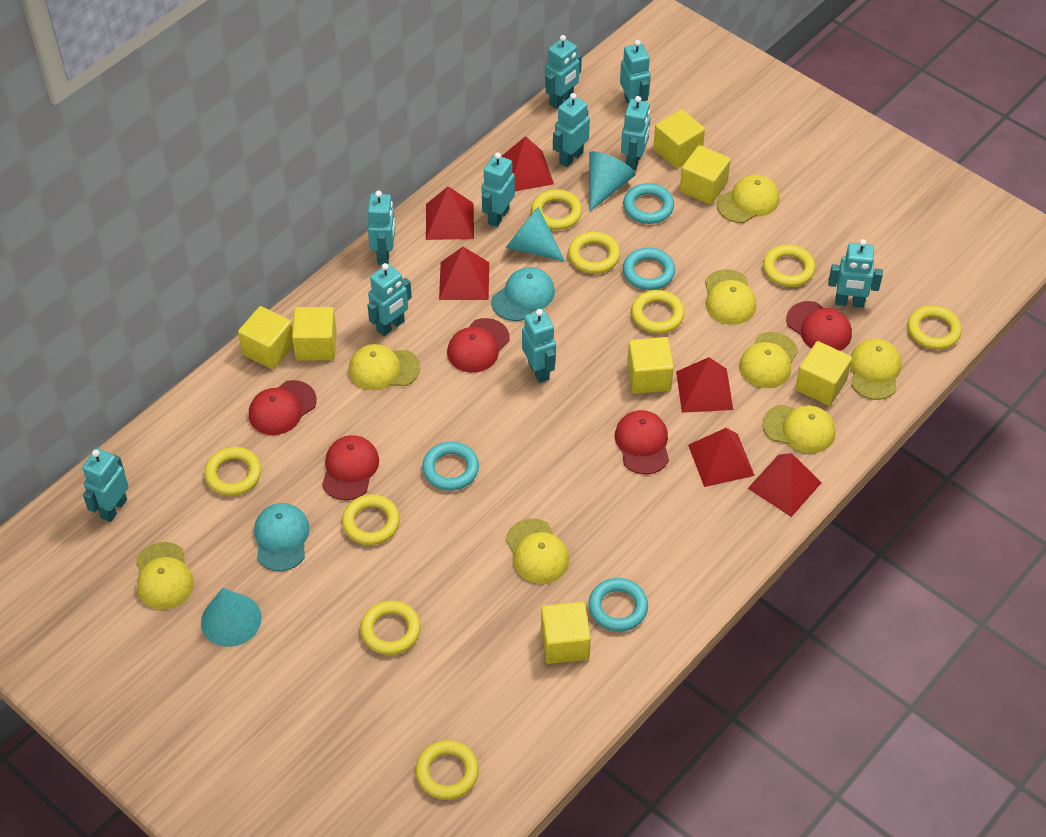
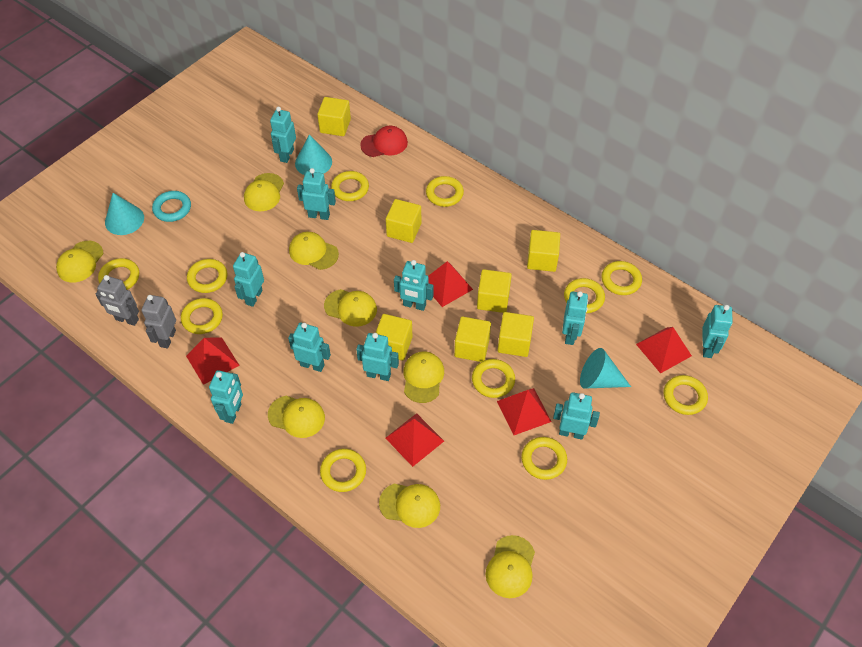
grey robot: 0 -> 2
red cap: 5 -> 1
red pyramid: 6 -> 5
turquoise cap: 2 -> 0
turquoise ring: 4 -> 1
yellow ring: 9 -> 11

